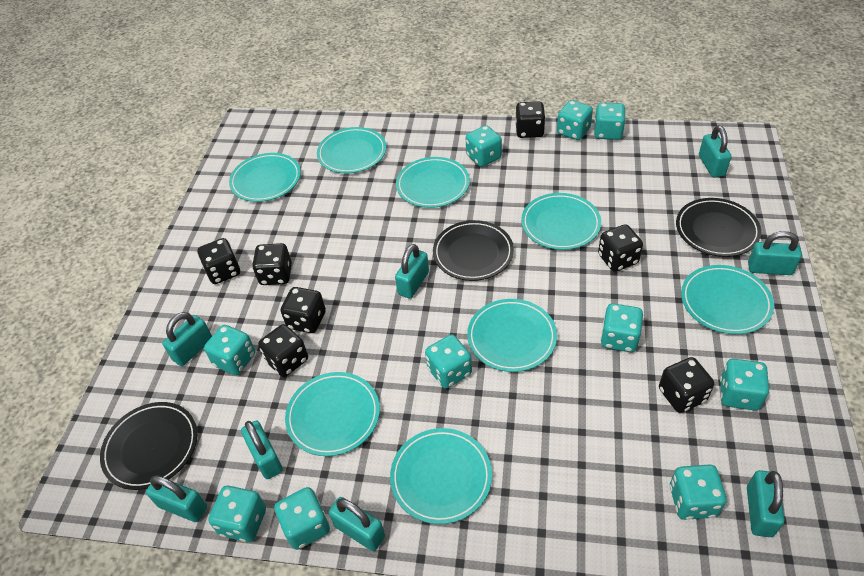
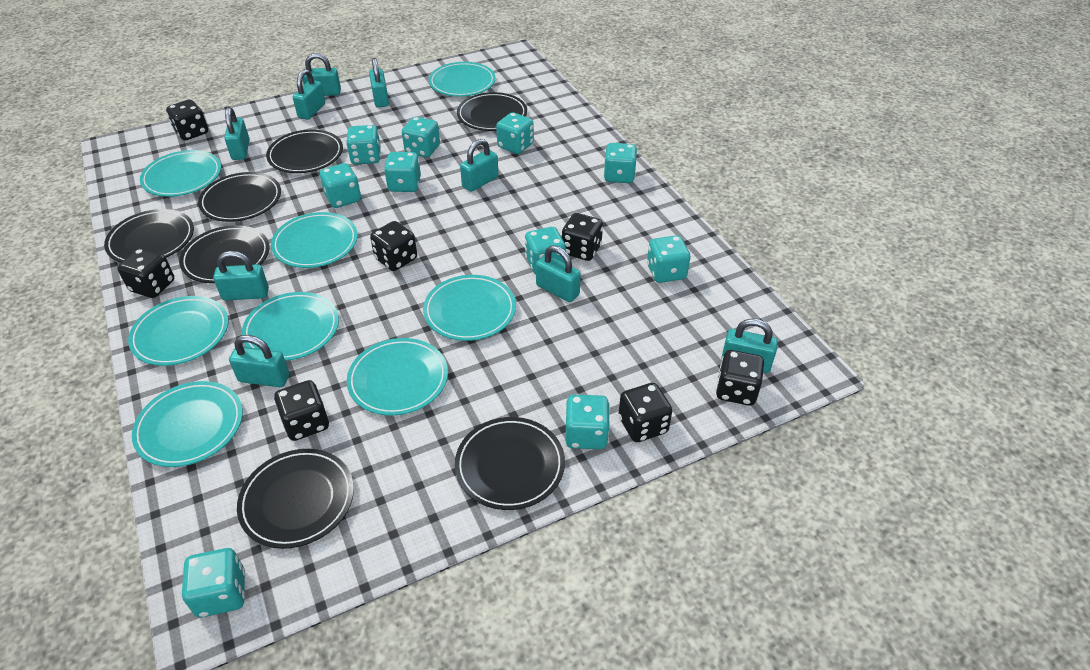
black plate: 3 -> 7
turquoise padlock: 8 -> 9

